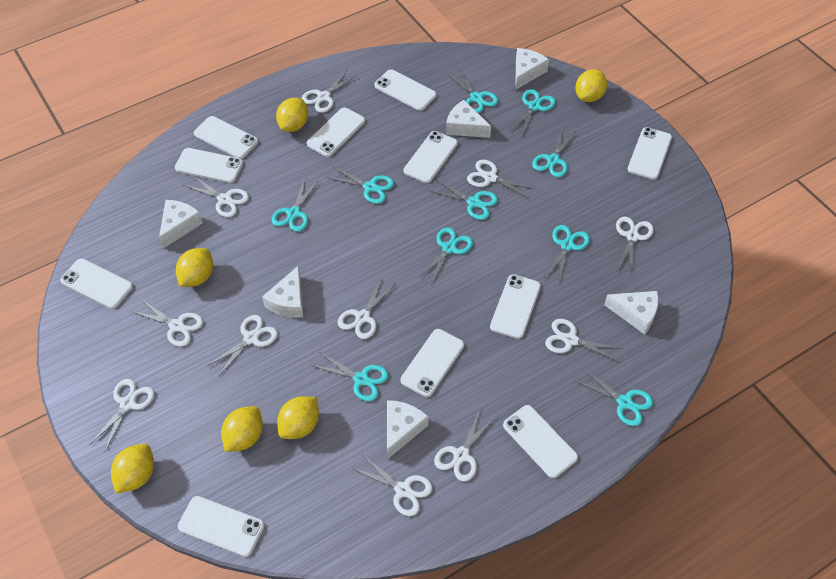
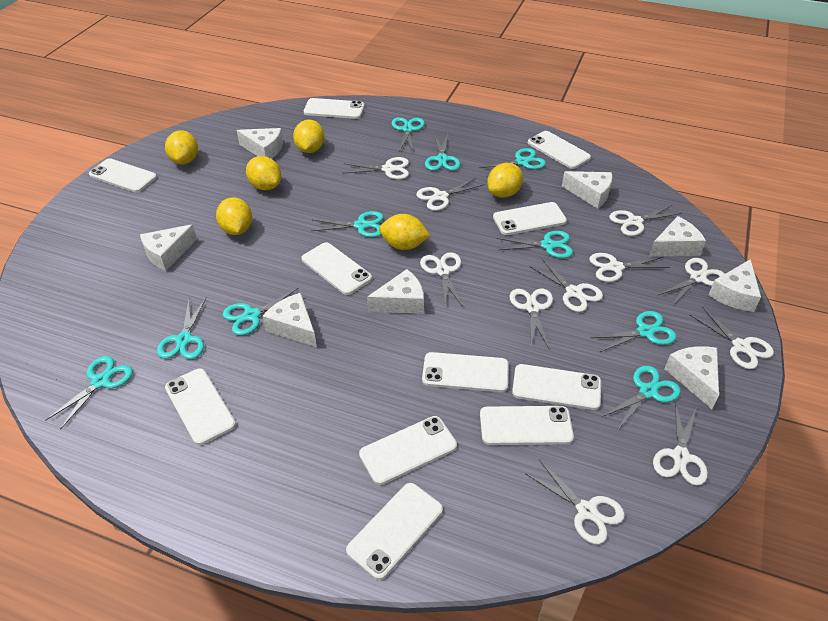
white cheese: 6 -> 8

